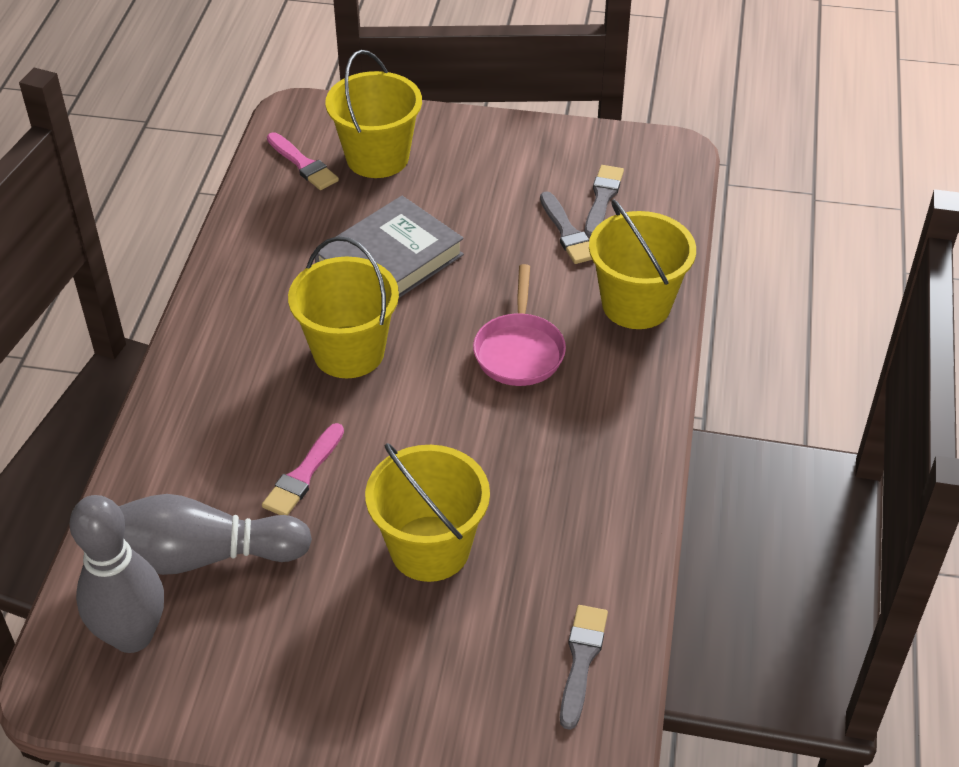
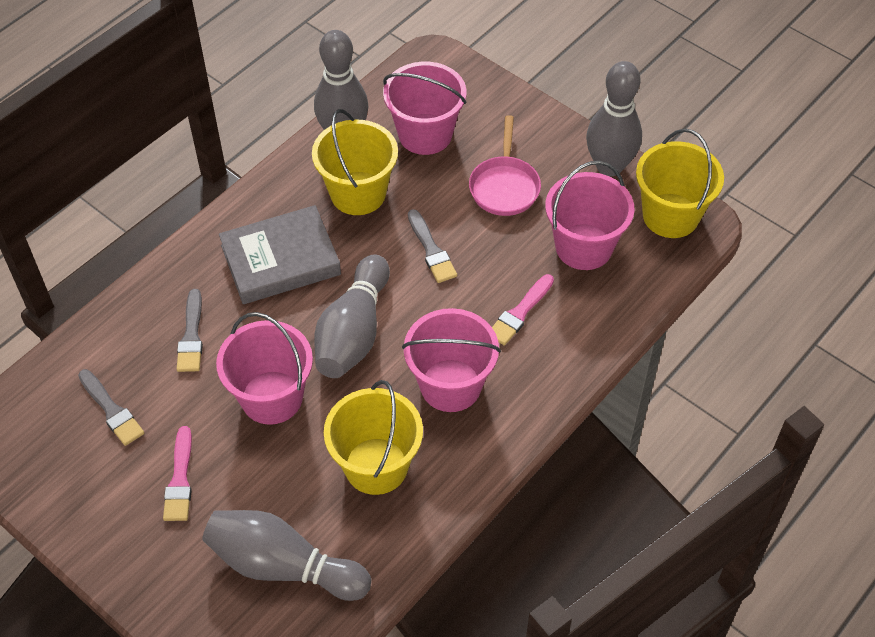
grey bowling pin: 2 -> 4
pink bucket: 0 -> 4
yellow bucket: 4 -> 3

